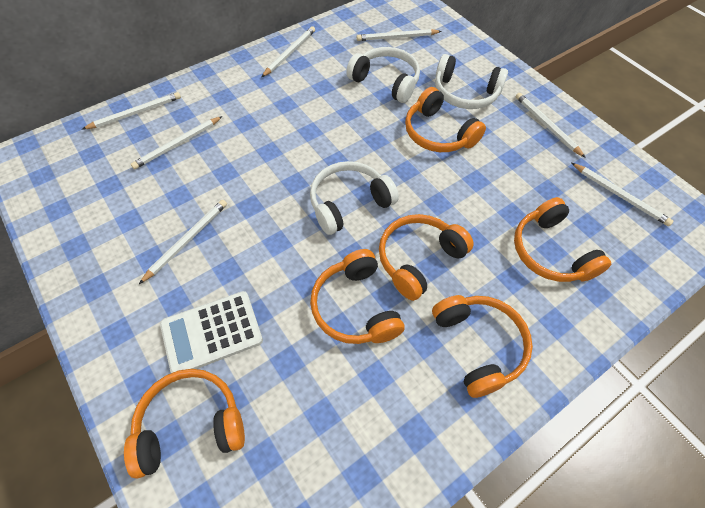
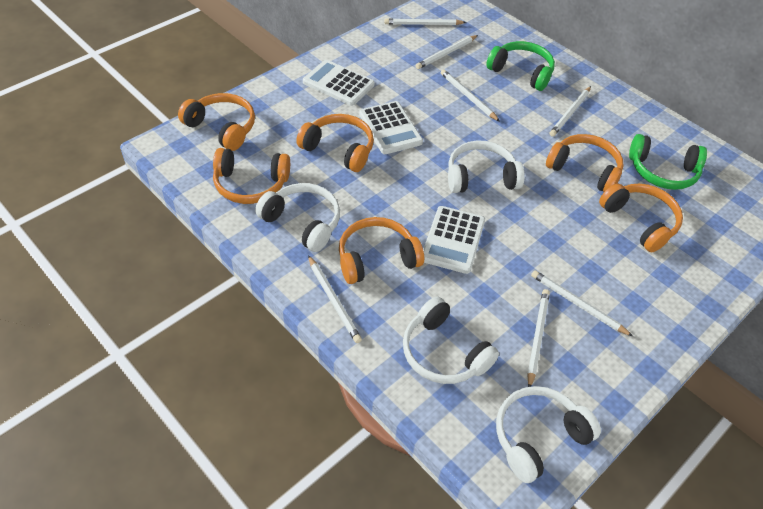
green headphones: 0 -> 2
white calculator: 1 -> 3
white headphones: 3 -> 4

